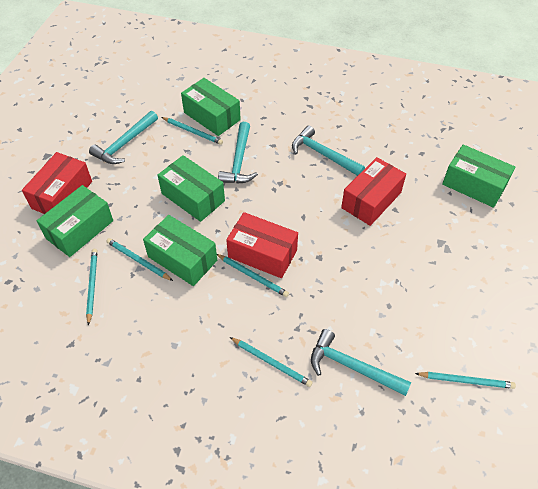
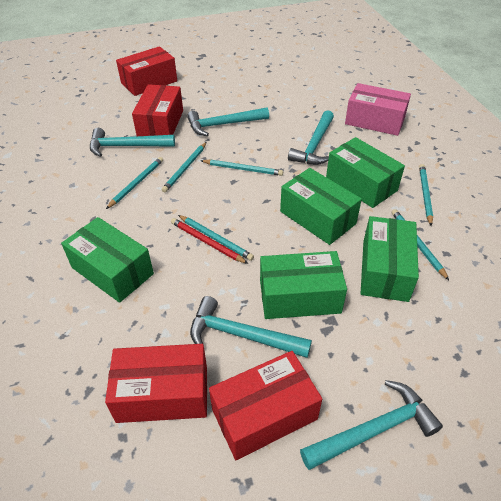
pink box: 0 -> 1
red box: 3 -> 4
red pencil: 0 -> 1
turquoise hammer: 4 -> 5

